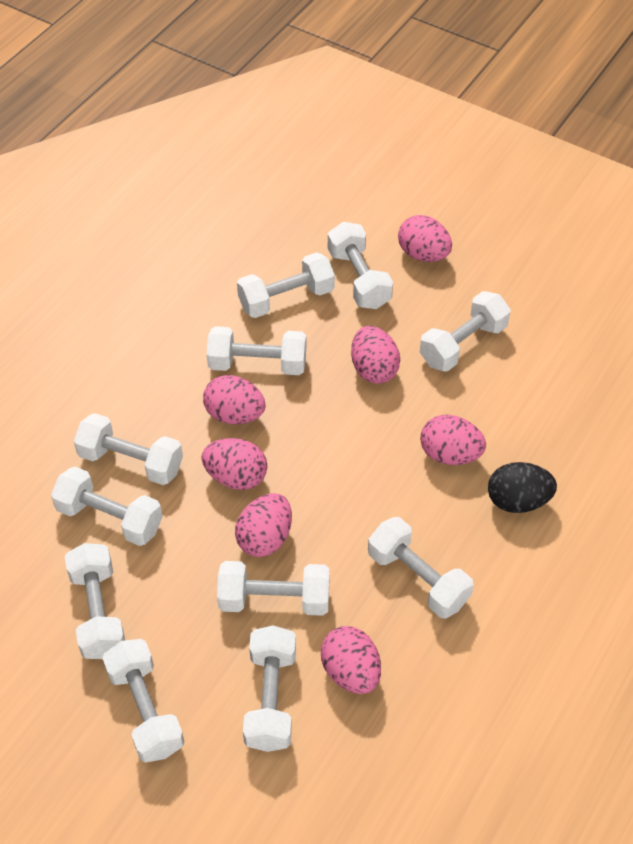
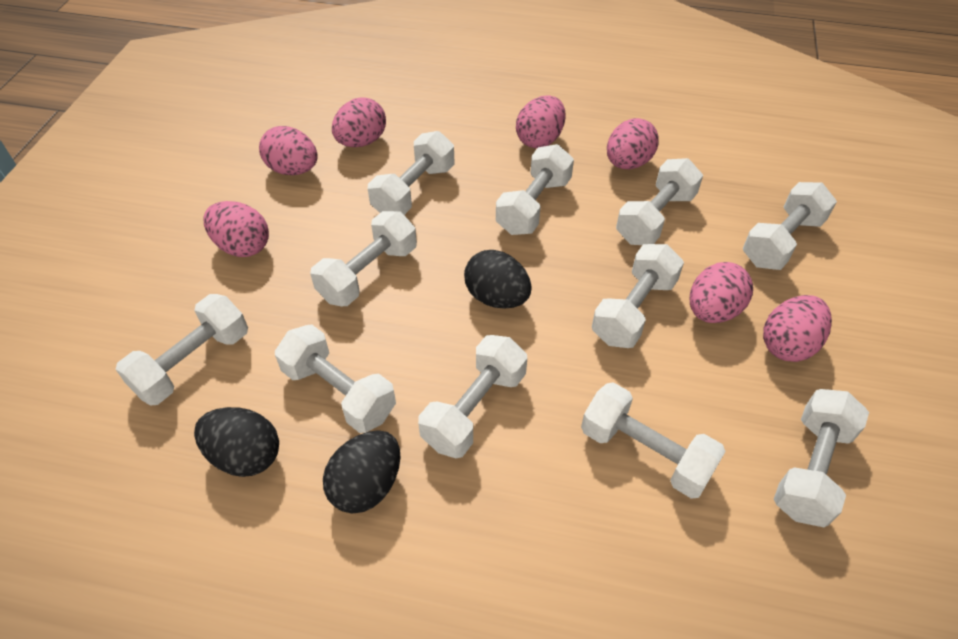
black egg: 1 -> 3

